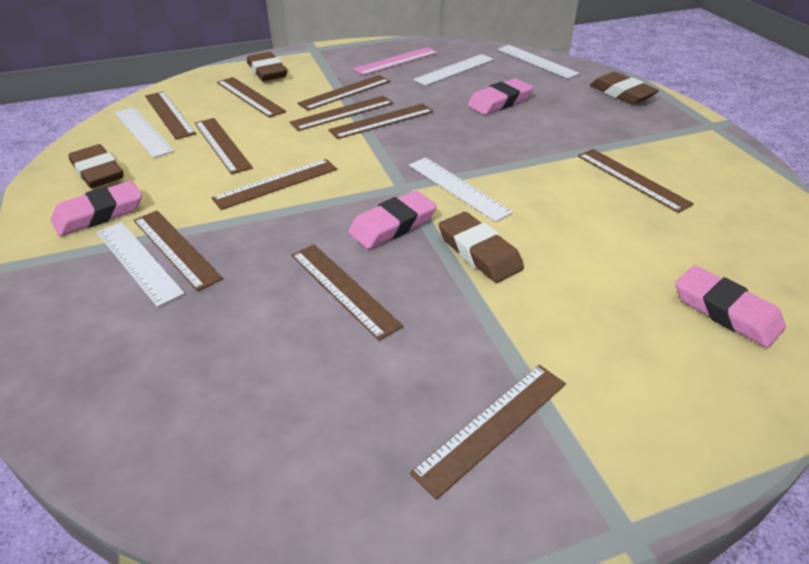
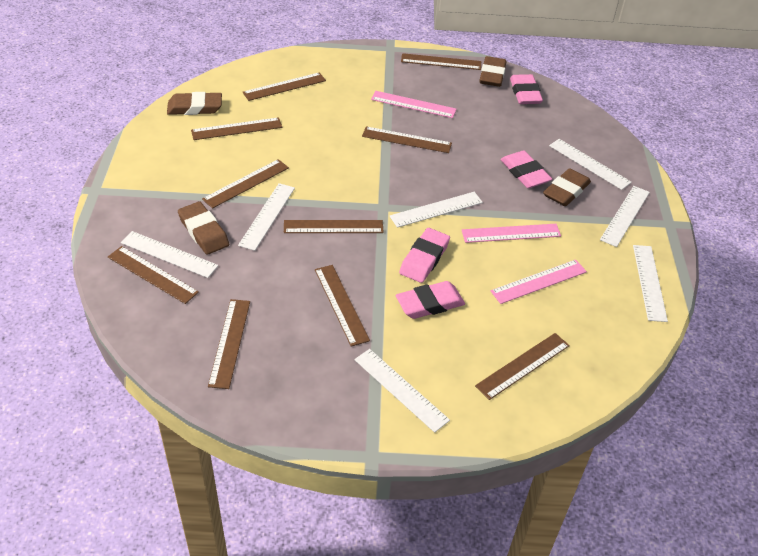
brown ruler: 11 -> 10
pink ruler: 1 -> 3
white ruler: 5 -> 7

